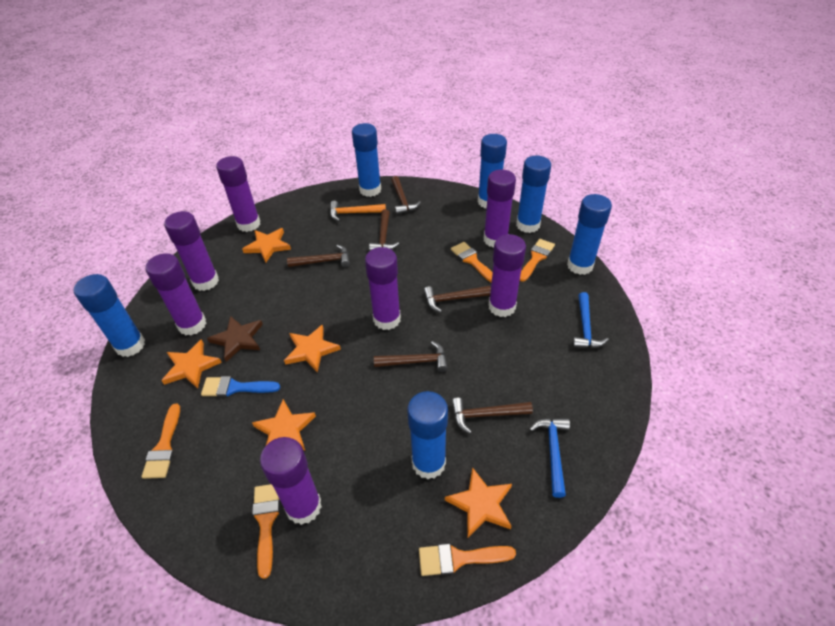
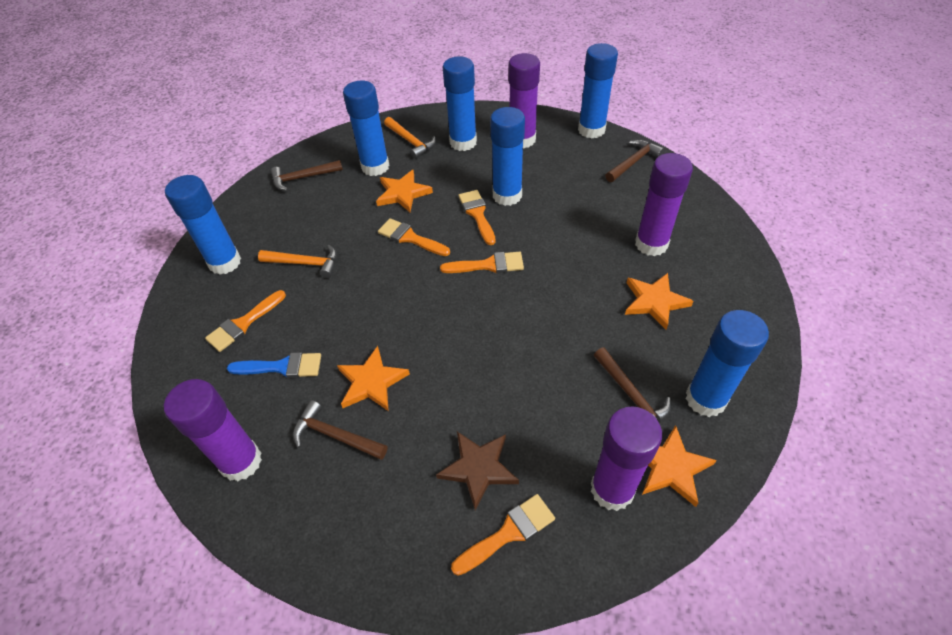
blue hammer: 2 -> 0
brown hammer: 6 -> 4
orange hammer: 1 -> 2
orange star: 5 -> 4
purple glue stick: 7 -> 4

